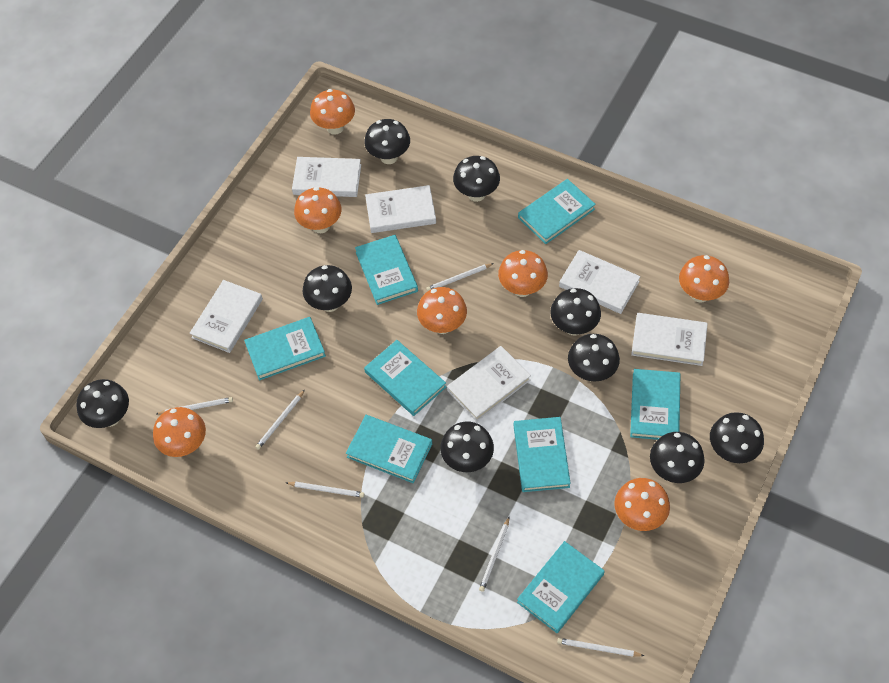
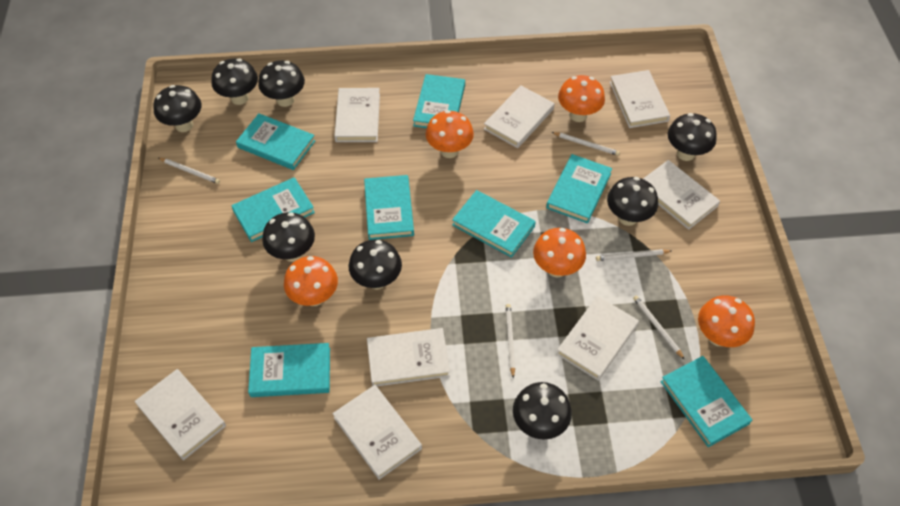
black mushroom: 9 -> 8
orange mushroom: 7 -> 5
white book: 6 -> 8
white pencil: 6 -> 5

